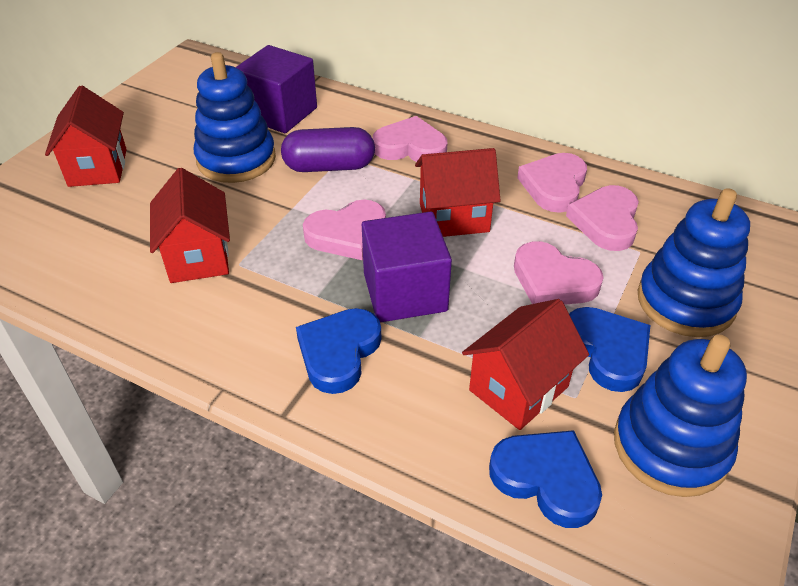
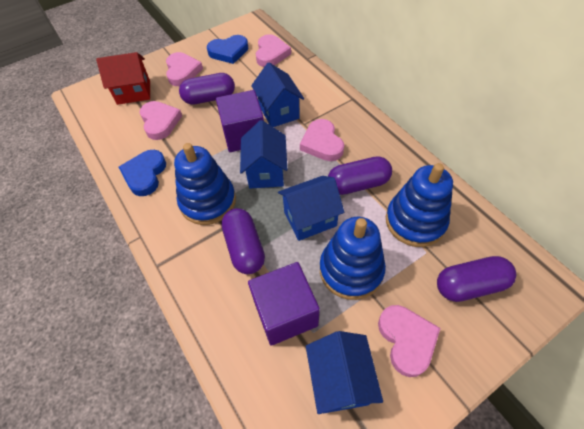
blue heart: 3 -> 2
blue house: 0 -> 4
purple capsule: 1 -> 4
red house: 4 -> 1

